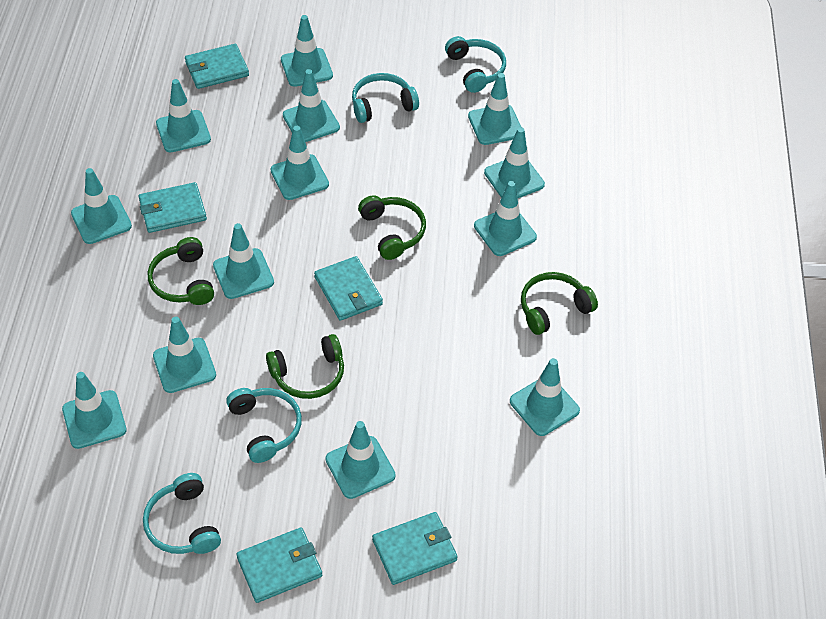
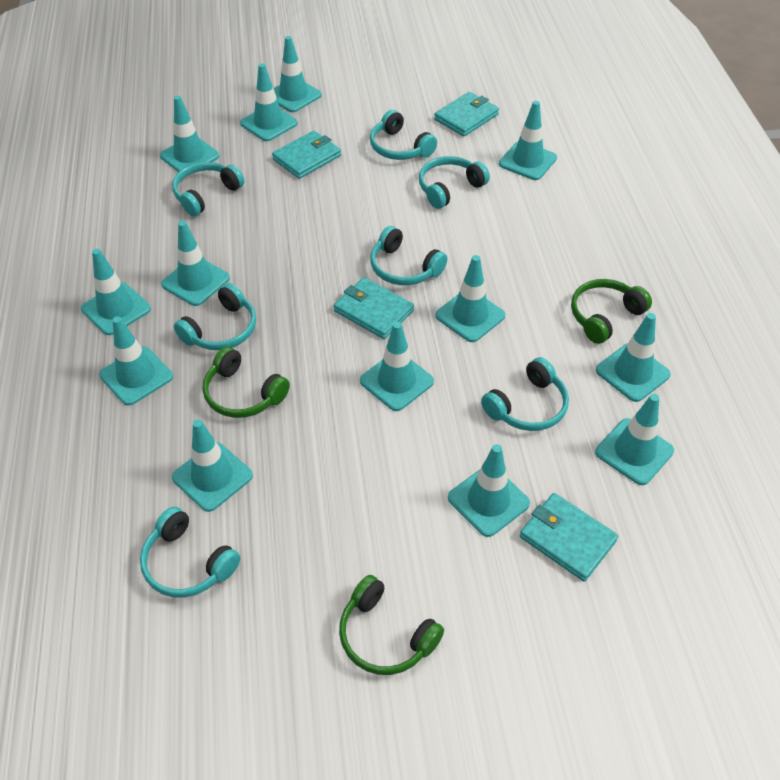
green headphones: 4 -> 3
turquoise headphones: 4 -> 7
turquoise wallet: 5 -> 4

